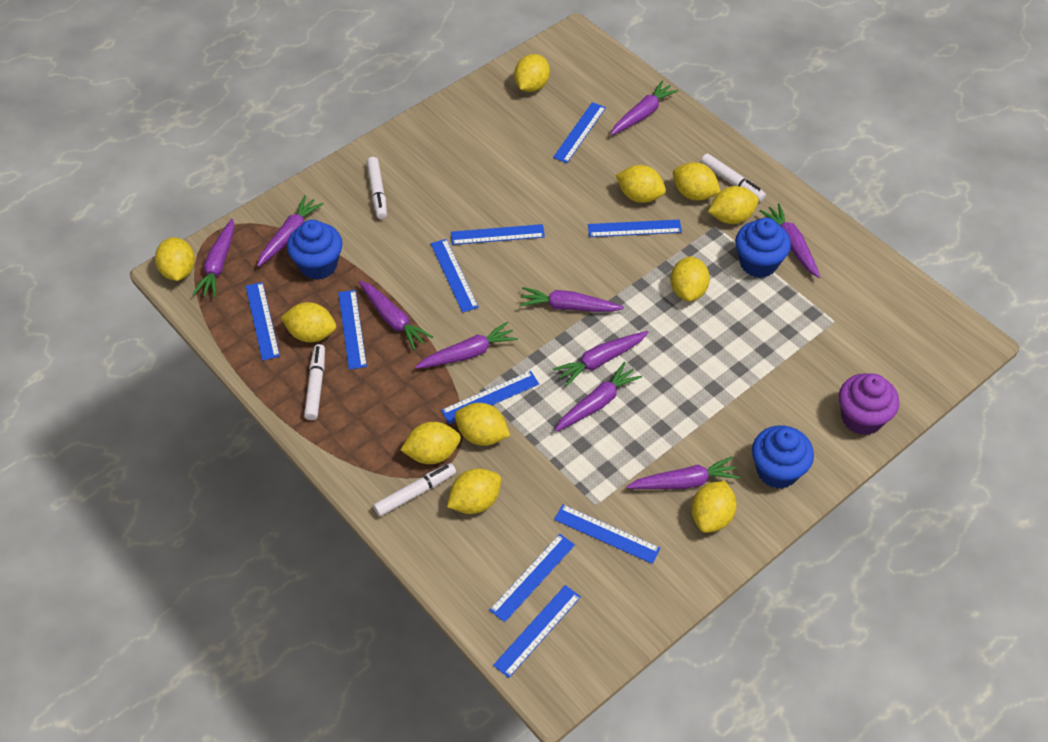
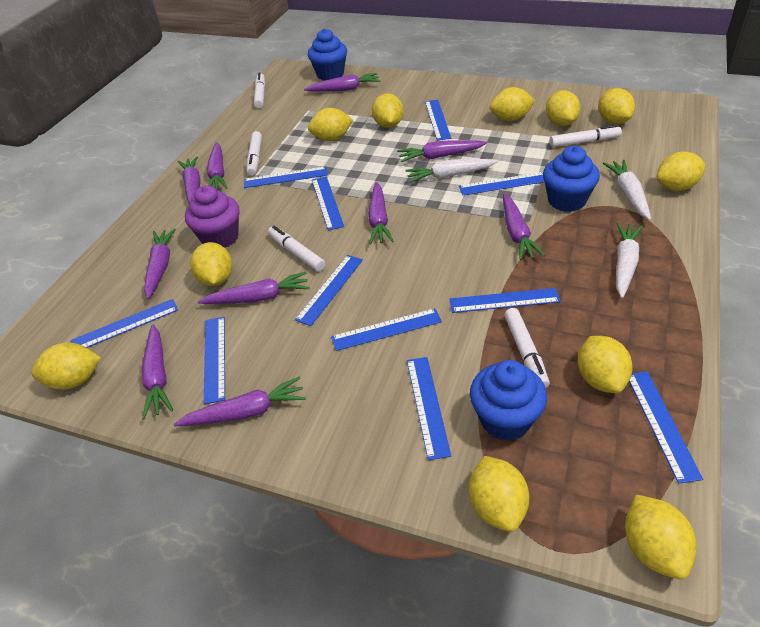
blue ruler: 10 -> 11
white carrot: 0 -> 3
white marker: 4 -> 5

